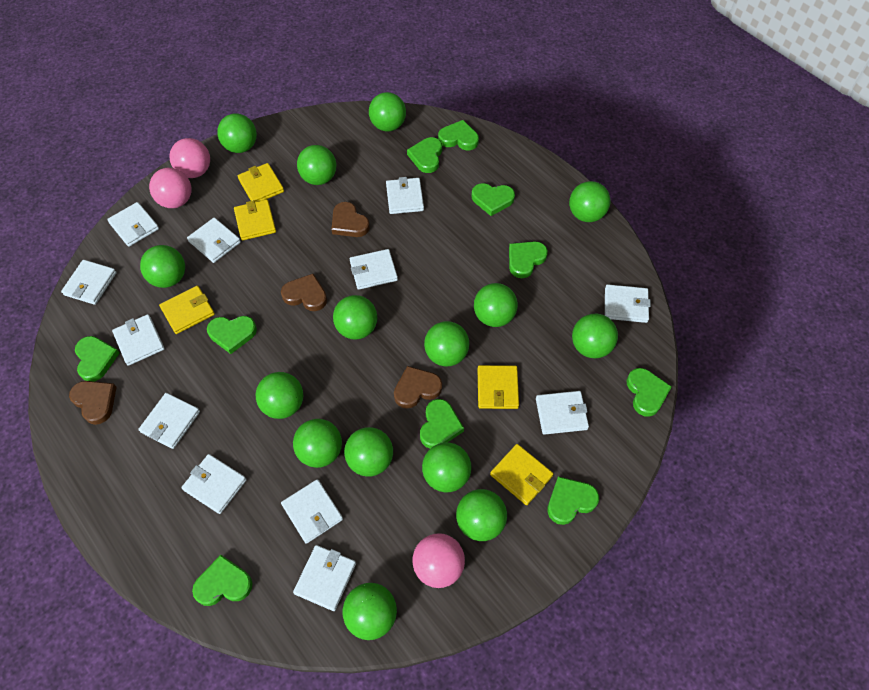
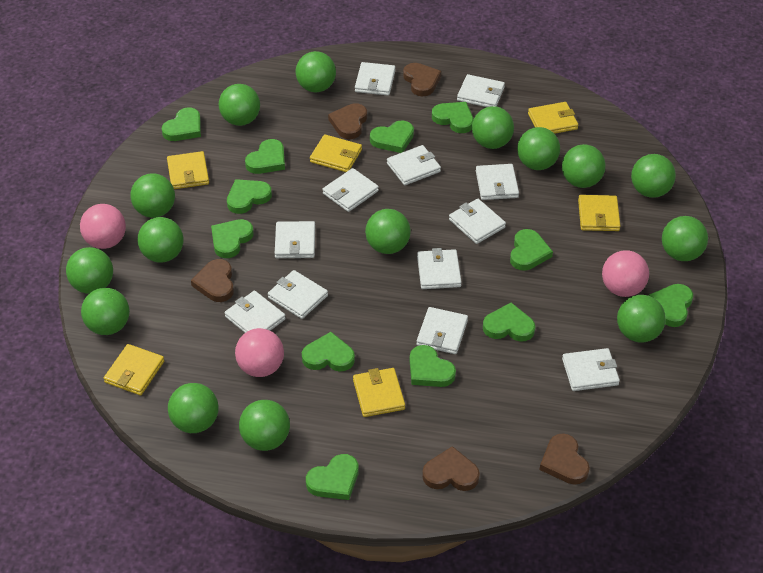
brown heart: 4 -> 5
green heart: 10 -> 12
yellow wallet: 5 -> 6

